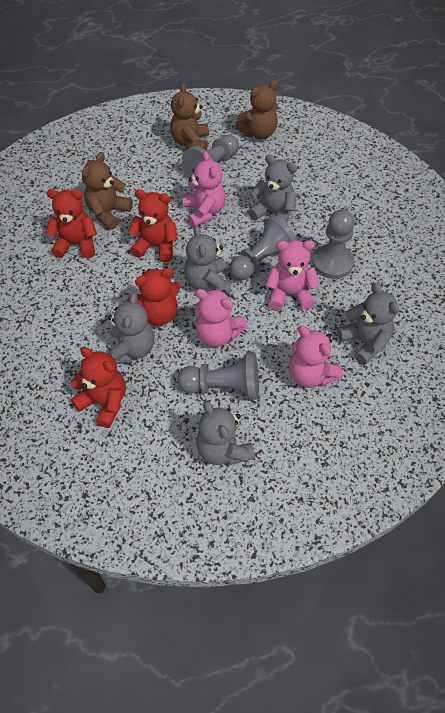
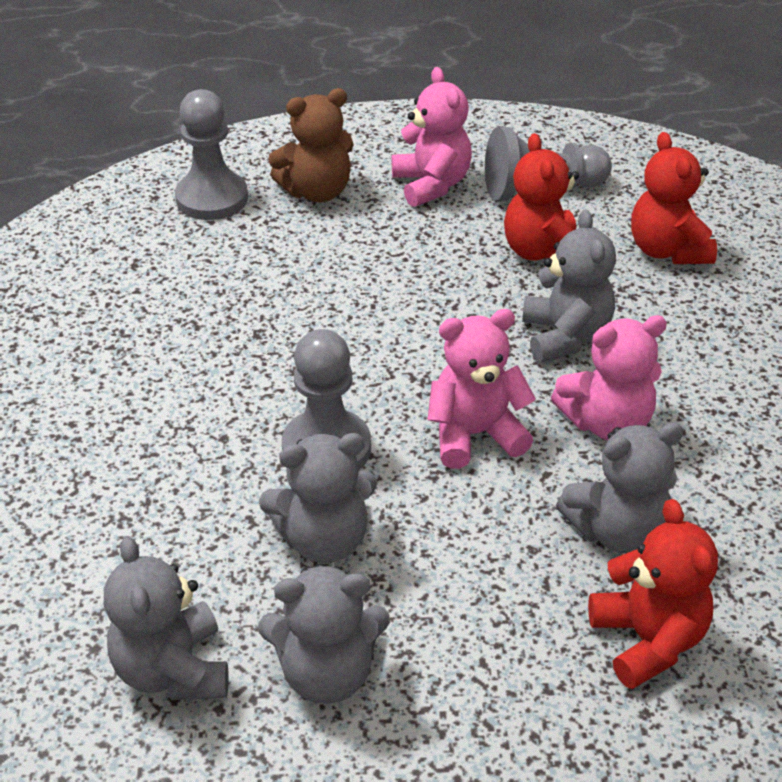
brown teddy bear: 3 -> 1
grey pawn: 4 -> 3
pink teddy bear: 4 -> 3
red teddy bear: 4 -> 3

